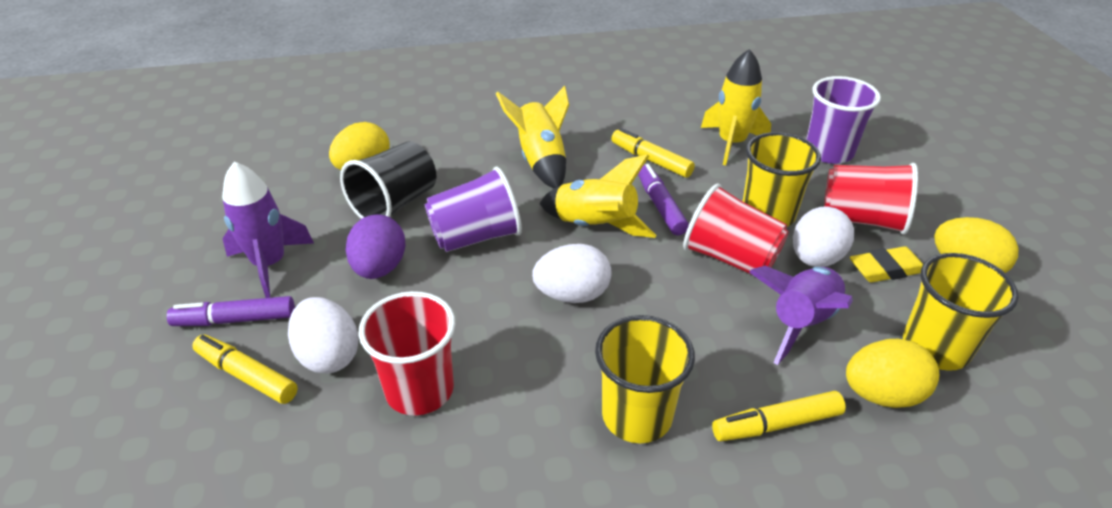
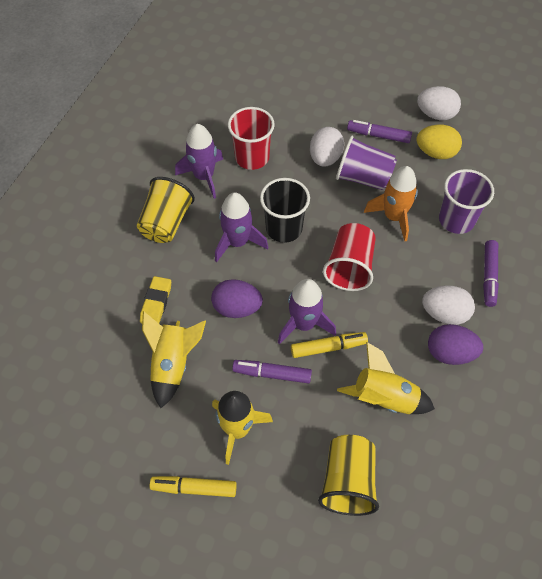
orange rocket: 0 -> 1
purple egg: 1 -> 2
purple marker: 2 -> 3
purple rocket: 2 -> 3
red cup: 3 -> 2
yellow cup: 3 -> 2
yellow egg: 3 -> 1
yellow marker: 3 -> 2

